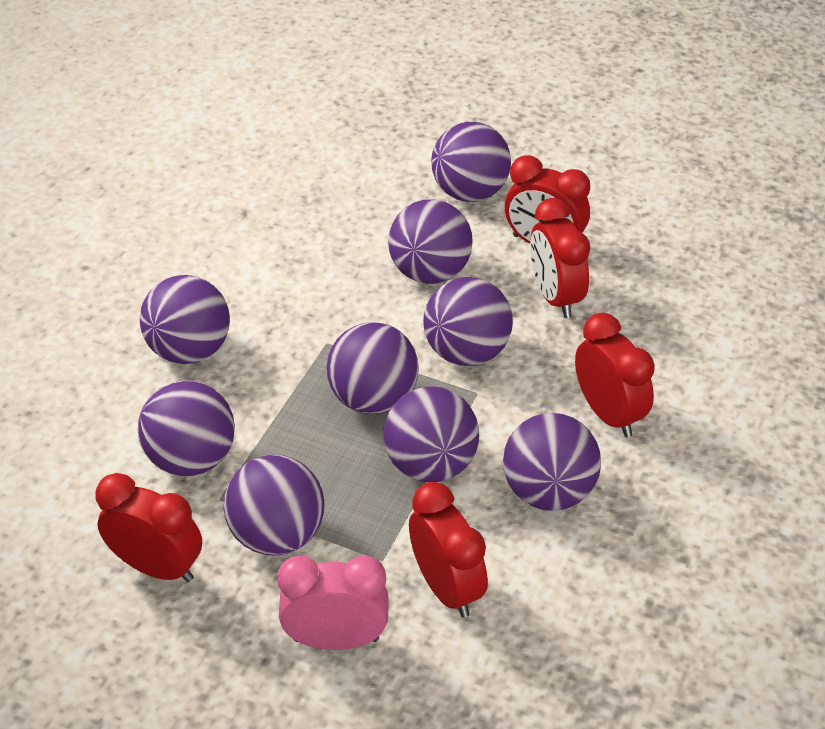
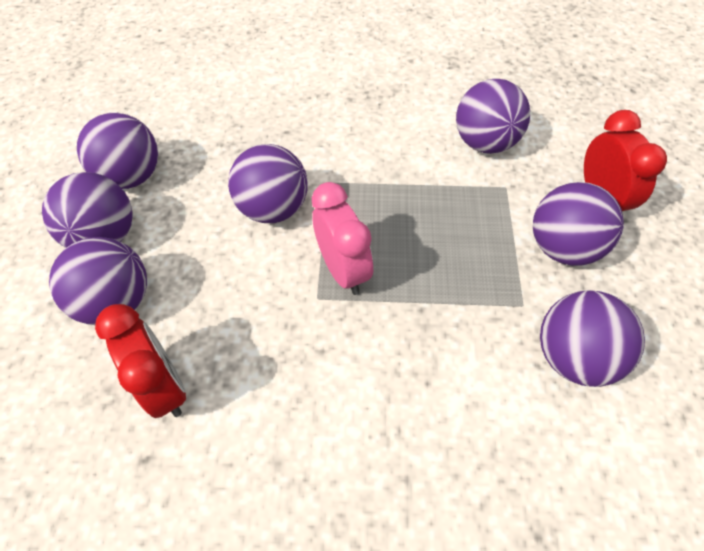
purple ball: 9 -> 7
red clock: 5 -> 2

